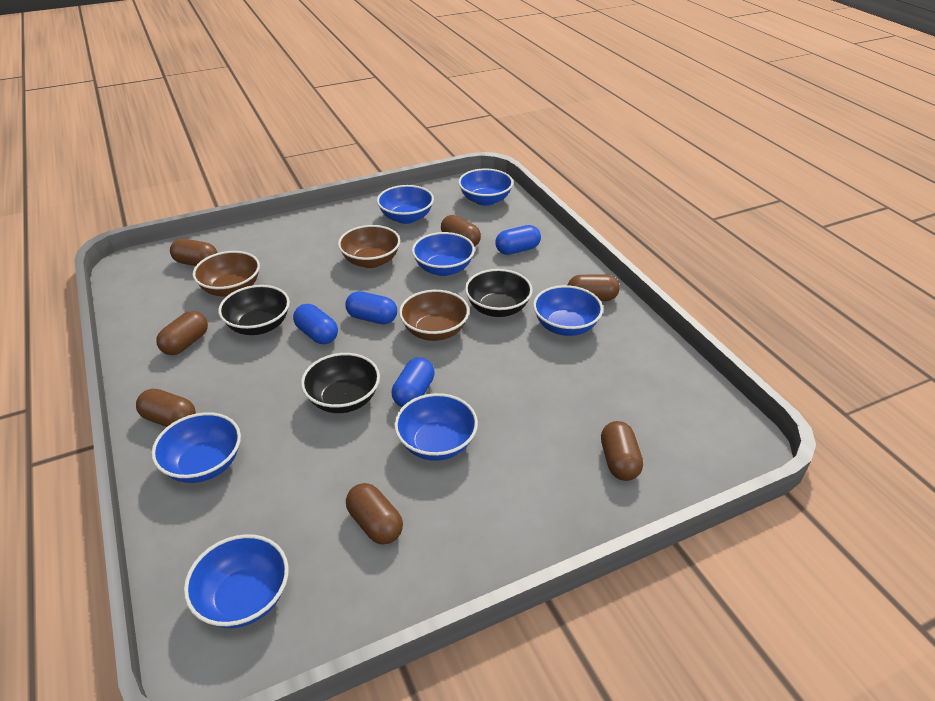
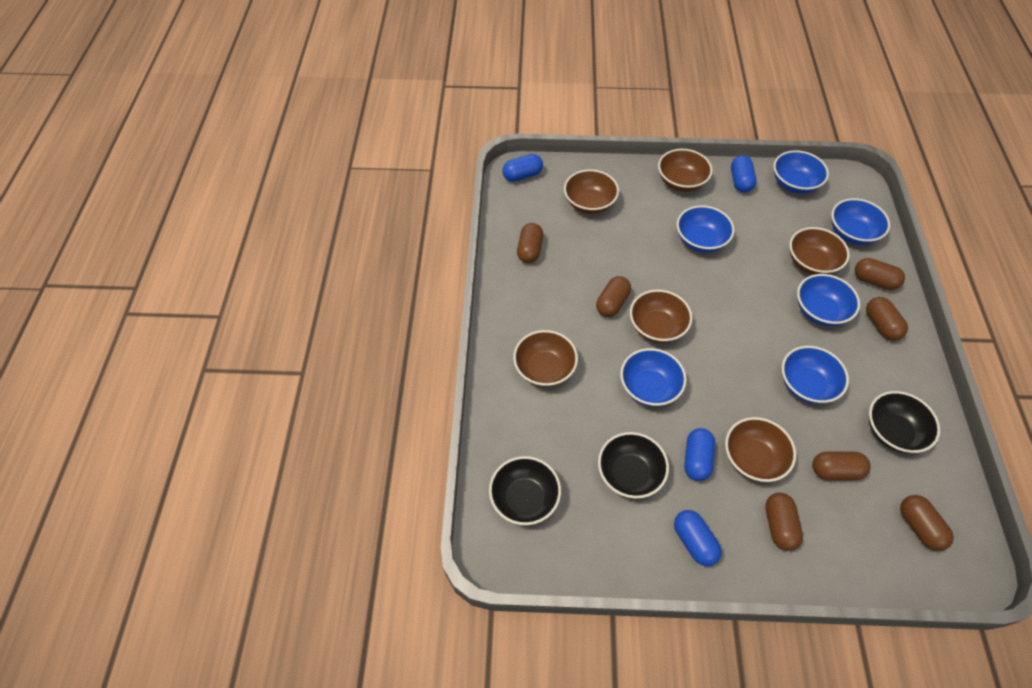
blue bowl: 7 -> 6
brown bowl: 3 -> 6

